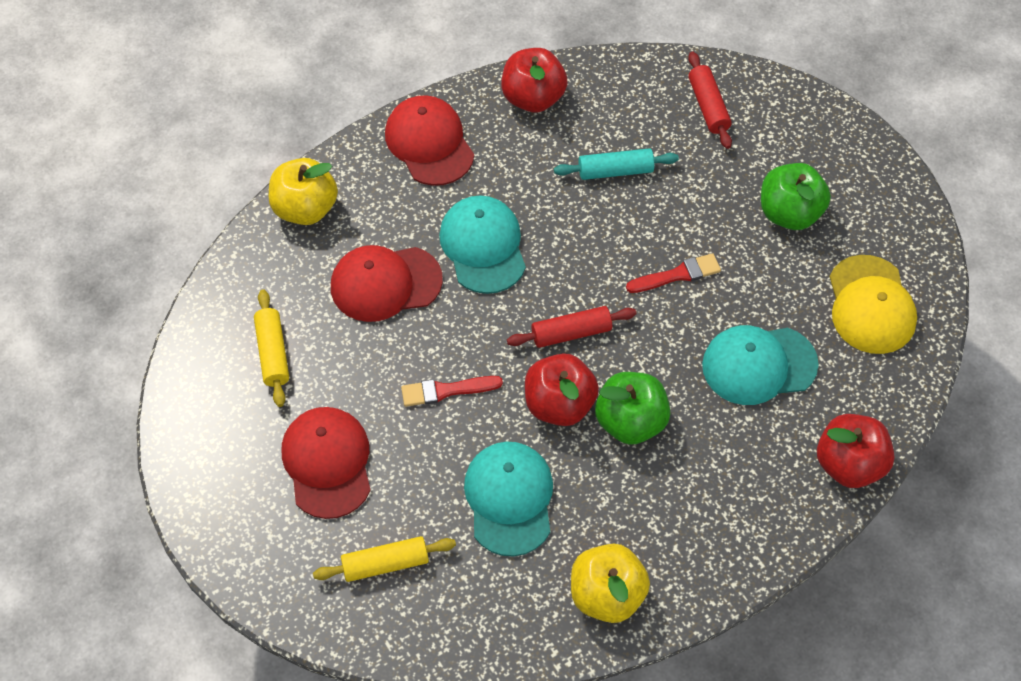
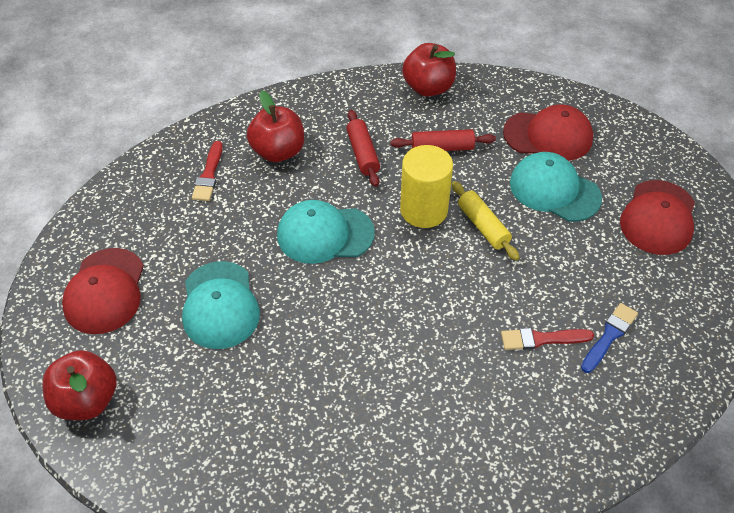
blue brush: 0 -> 1
green apple: 2 -> 0
turquoise rolling pin: 1 -> 0
yellow apple: 2 -> 0
yellow cap: 1 -> 0
yellow cylinder: 0 -> 1
yellow rolling pin: 2 -> 1

